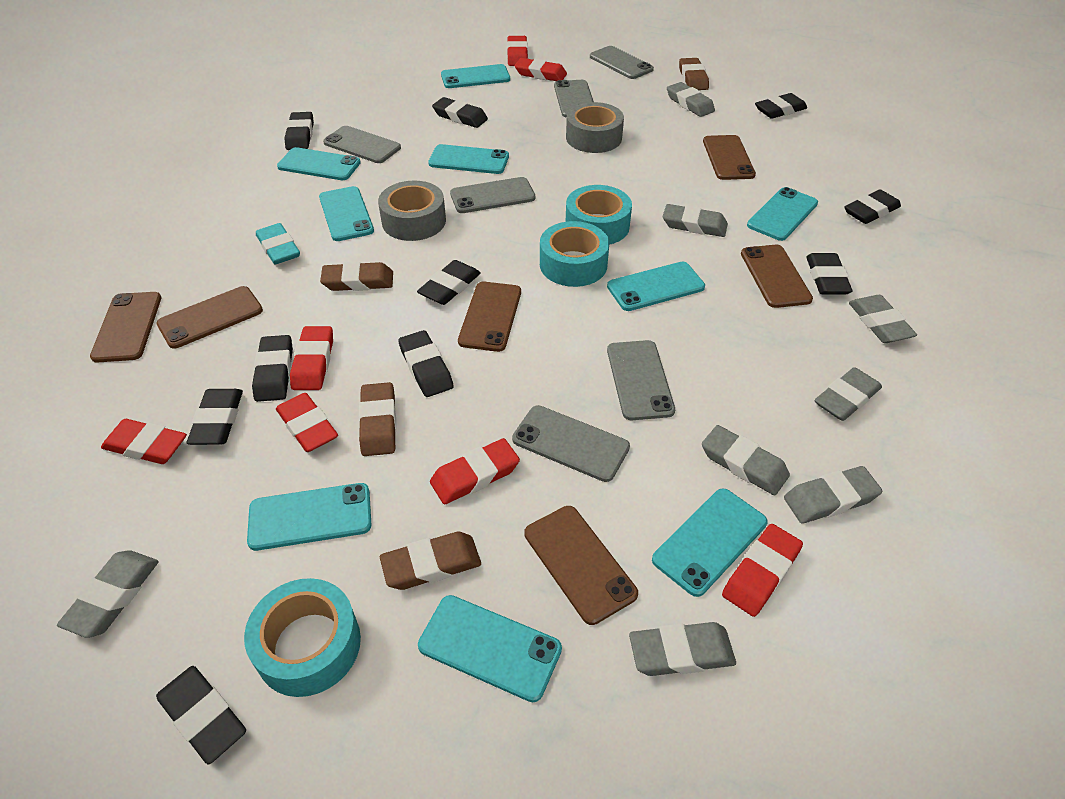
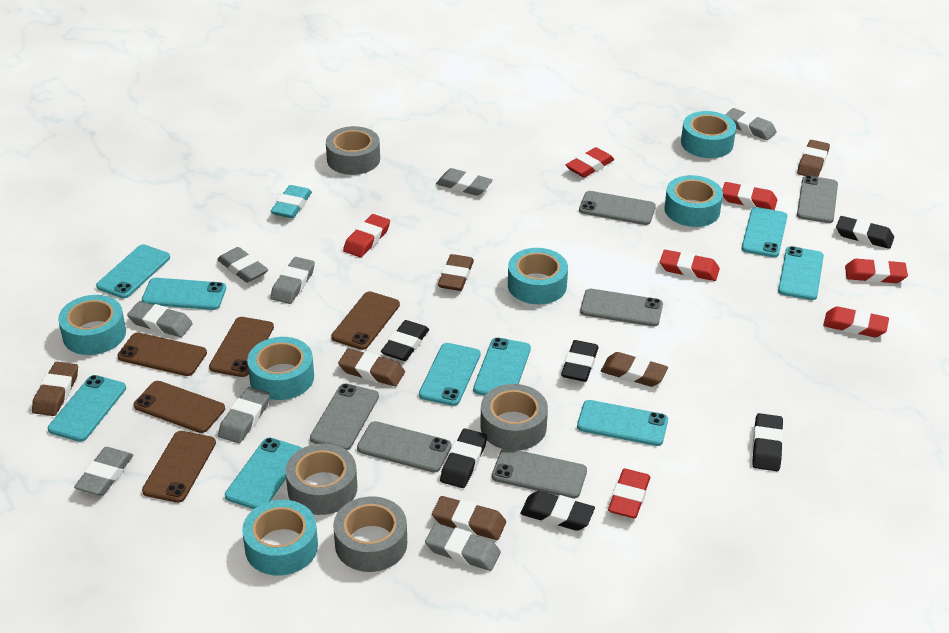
black eraser: 10 -> 6
brown eraser: 4 -> 6
brown phone: 6 -> 5
grey tape: 2 -> 4
turquoise tape: 3 -> 6

